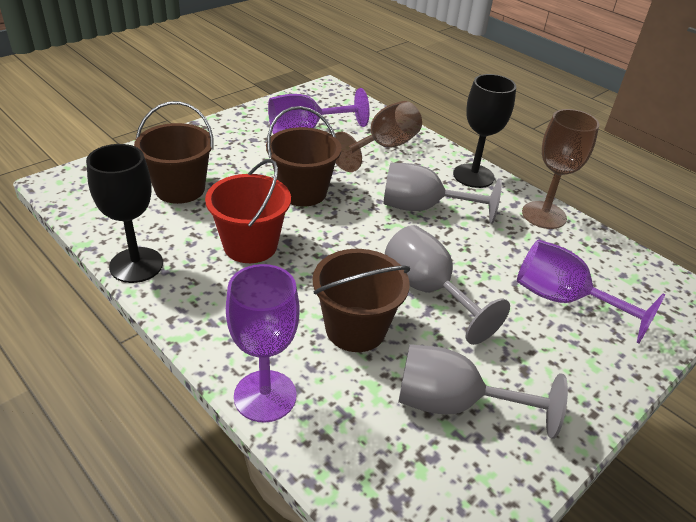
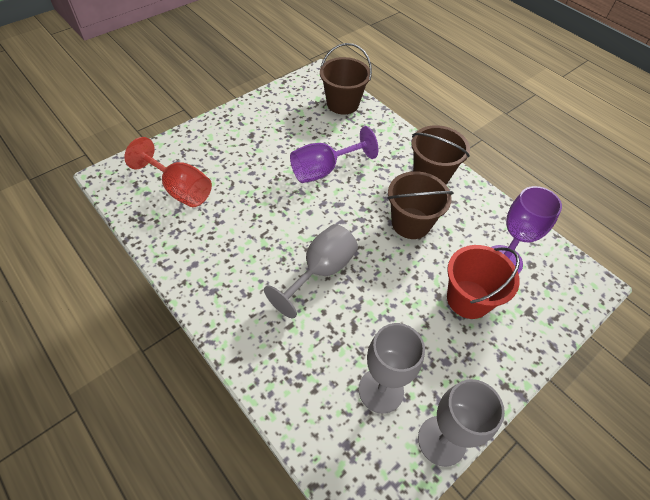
black goblet: 2 -> 0
brown goblet: 2 -> 0
purple goblet: 3 -> 2
red goblet: 0 -> 1

